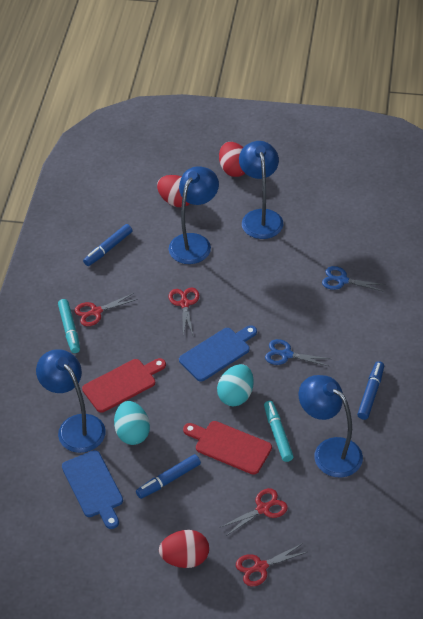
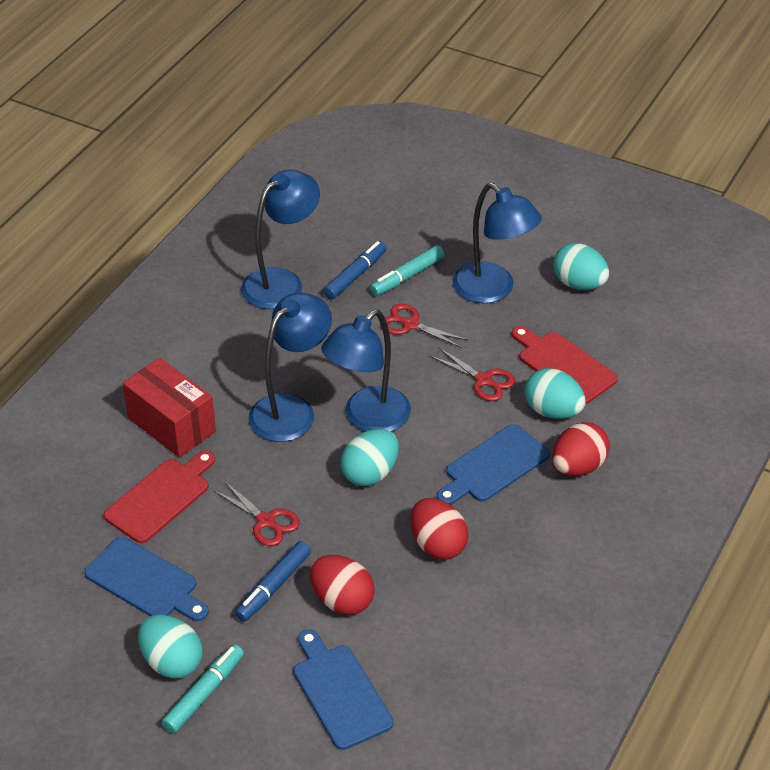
blue cutting board: 2 -> 3
blue marker: 3 -> 2
blue scissors: 2 -> 0
red box: 0 -> 1
red scissors: 4 -> 3
turquoise egg: 2 -> 4

